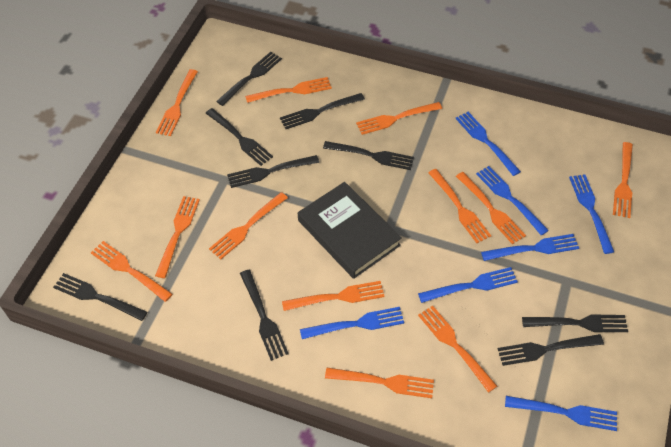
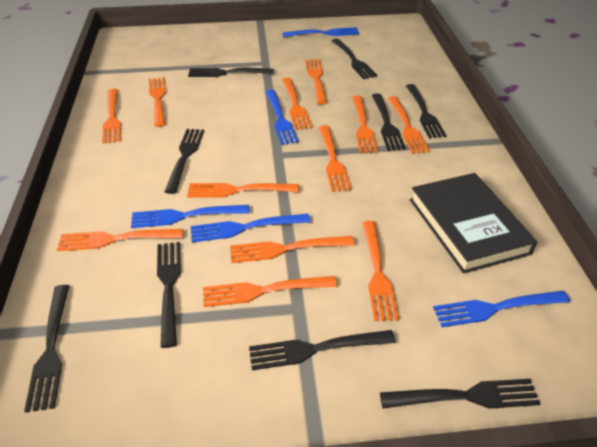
blue fork: 7 -> 5

